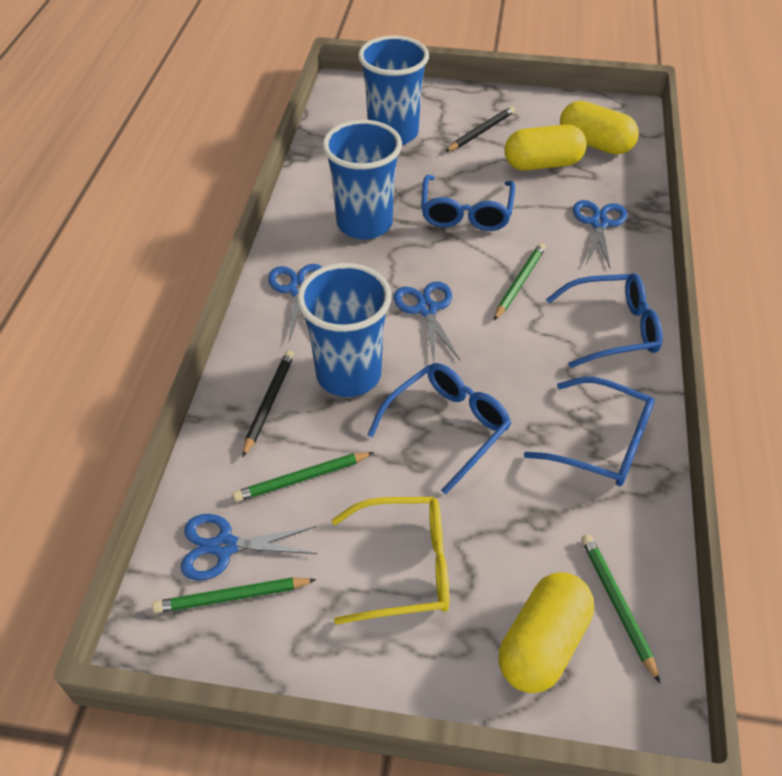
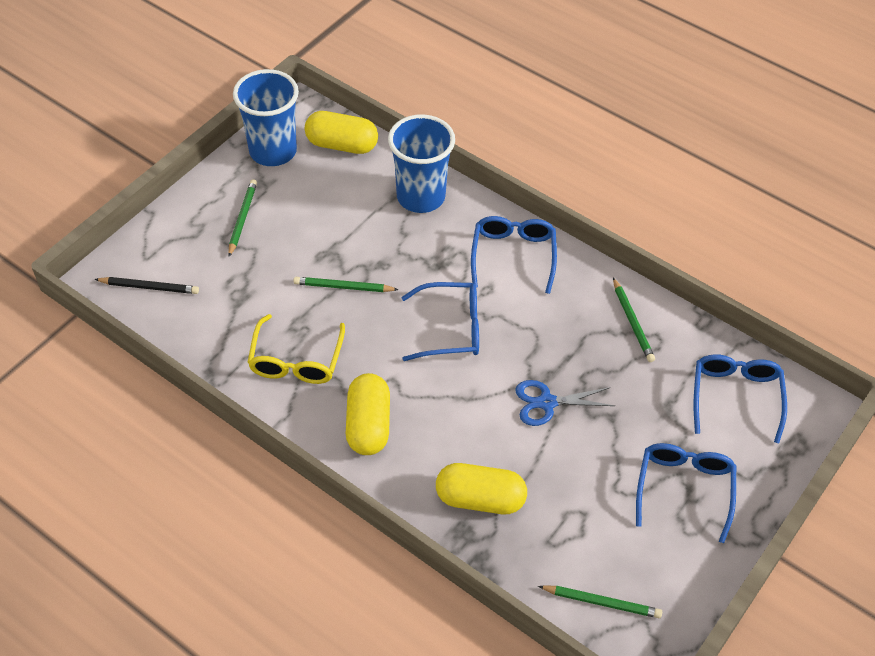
black pencil: 2 -> 1
blue cup: 3 -> 2
blue scissors: 4 -> 1

